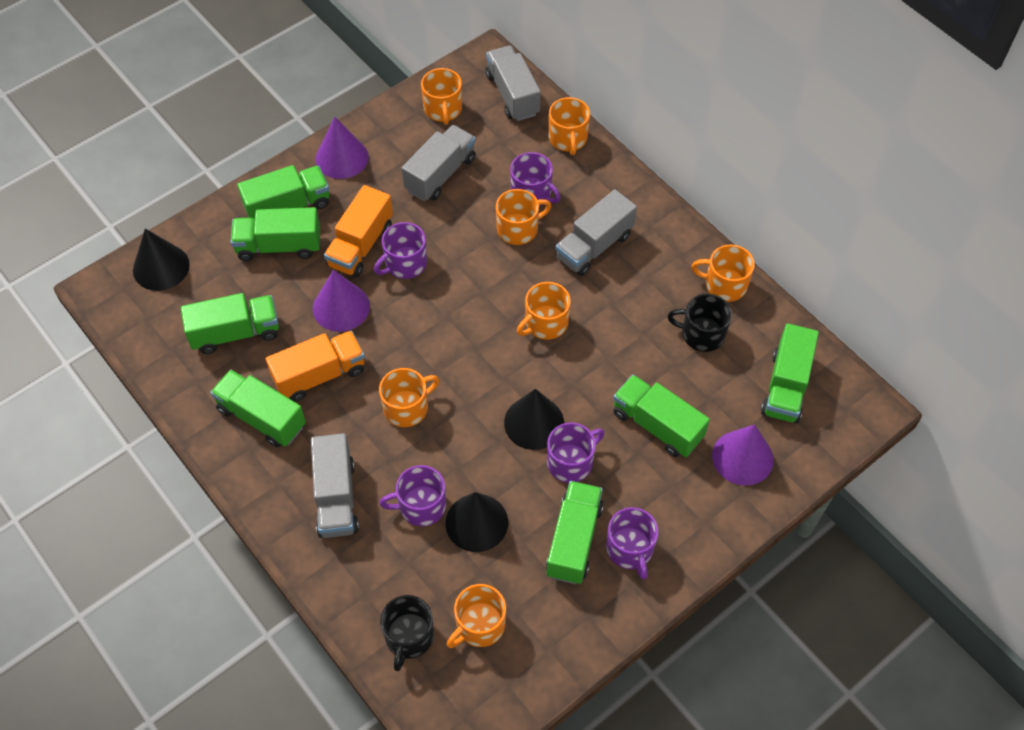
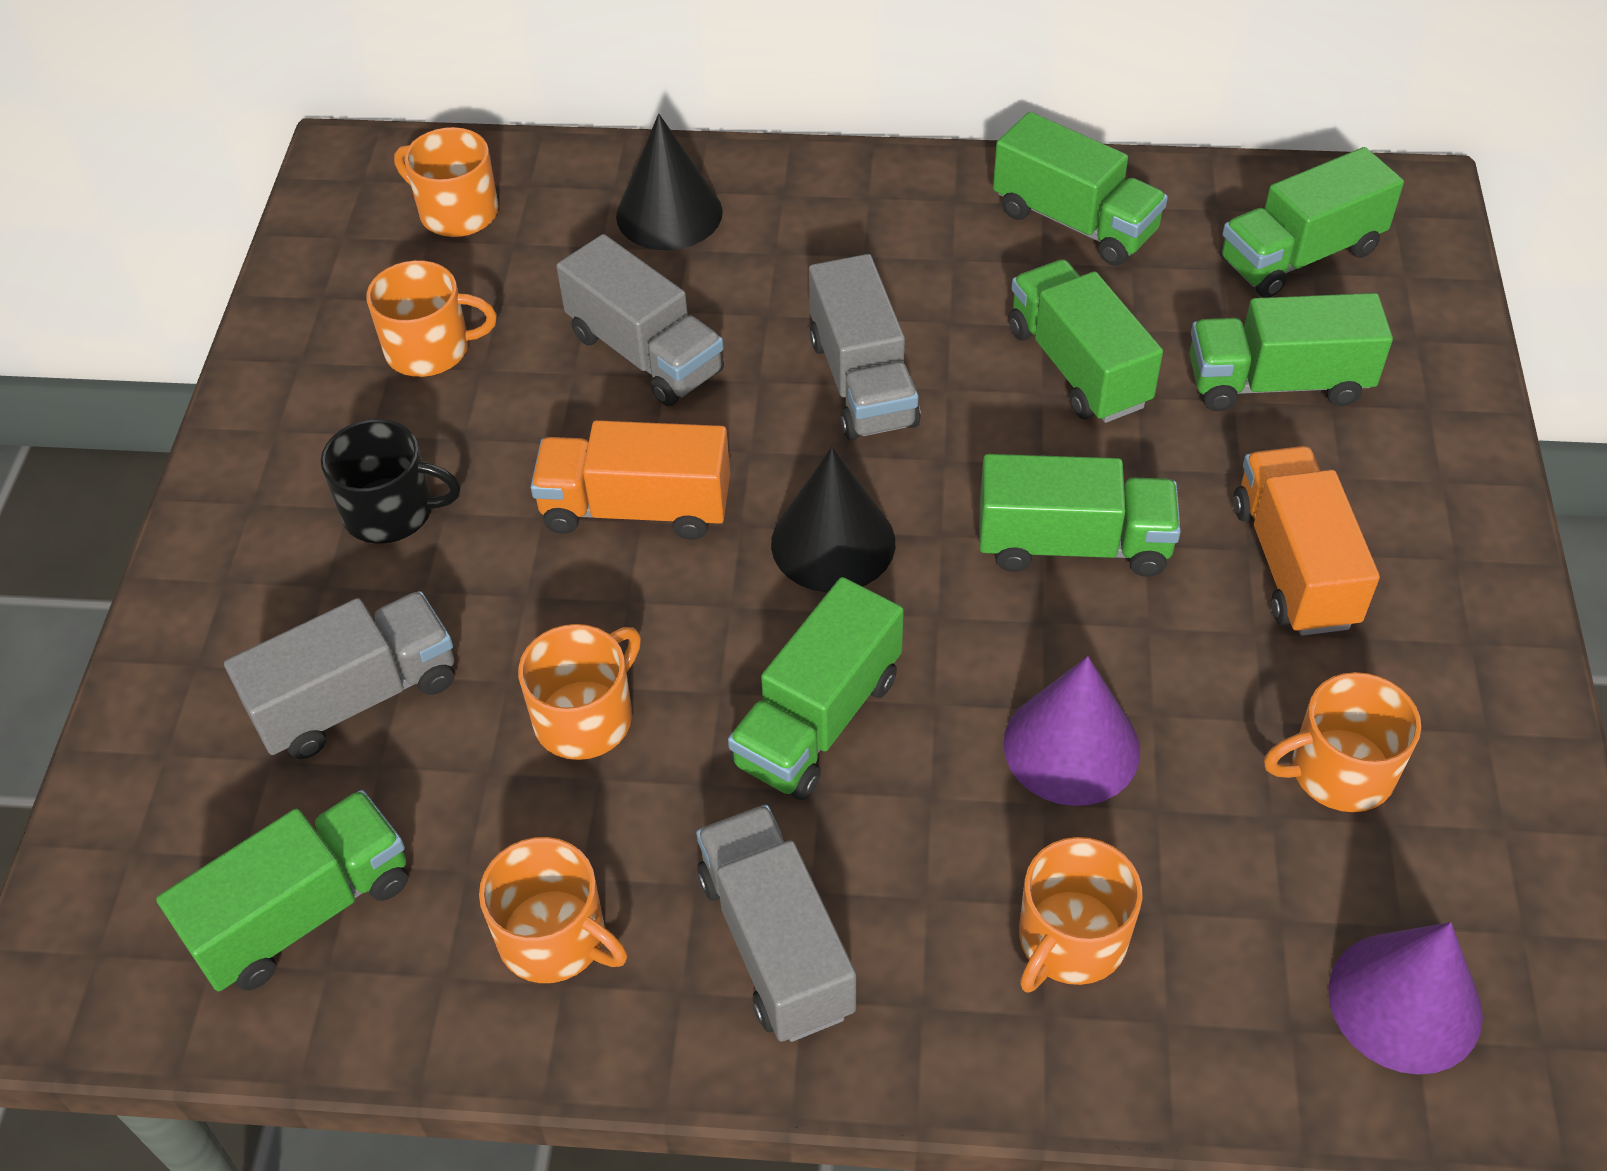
black cone: 3 -> 2
black mug: 2 -> 1
orange mug: 7 -> 6
purple cone: 3 -> 2
purple mug: 5 -> 0

